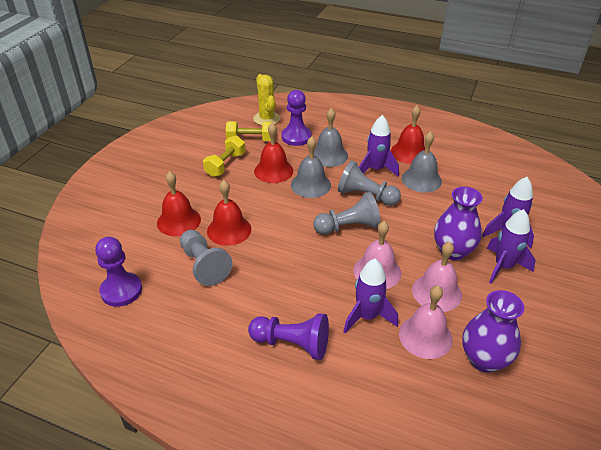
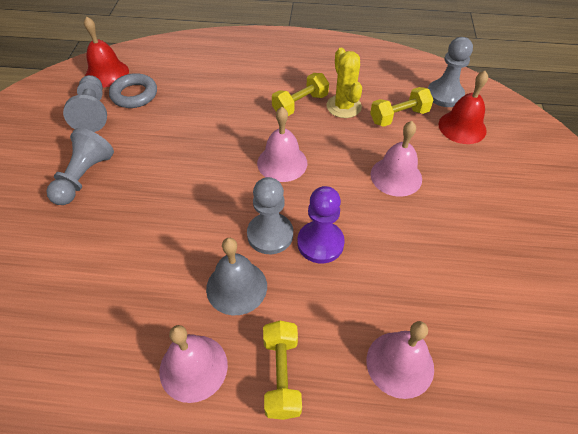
grey bell: 3 -> 1
grey pawn: 3 -> 4
grey ring: 0 -> 1
pink bell: 3 -> 4
purple pawn: 3 -> 1
purple rocket: 4 -> 0
purple vase: 2 -> 0
red bell: 4 -> 2
yellow dumbbell: 2 -> 3

